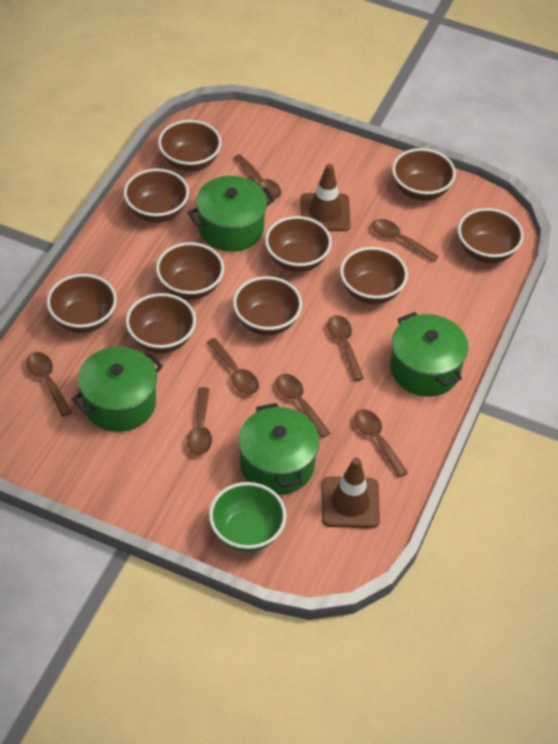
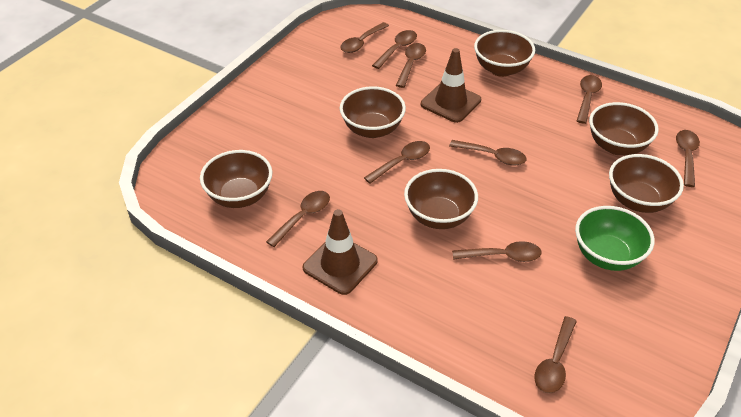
brown bowl: 10 -> 6
brown spoon: 8 -> 10
green pot: 4 -> 0

